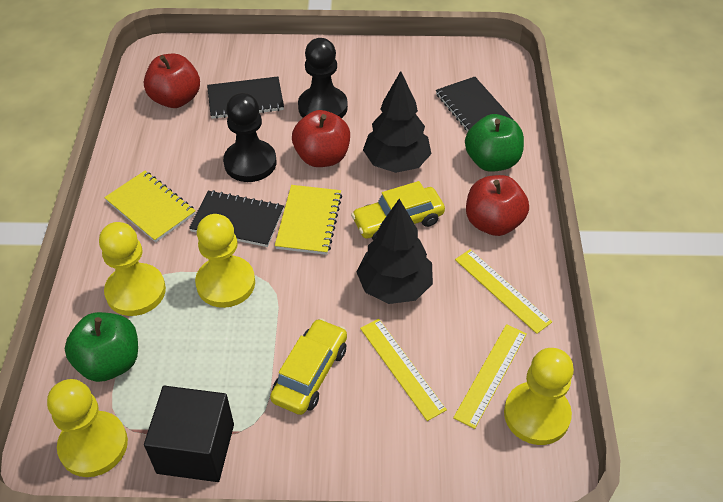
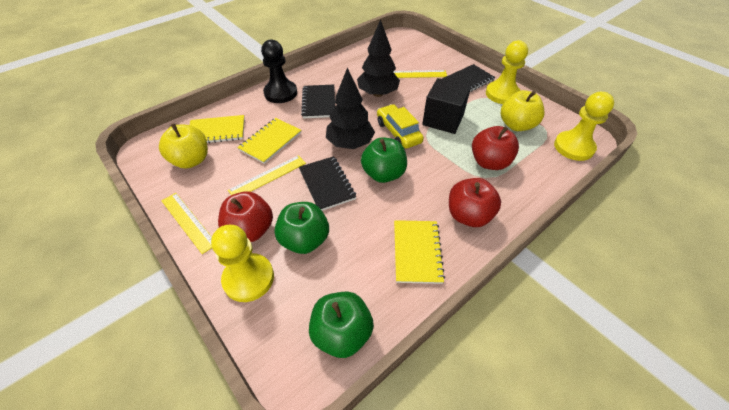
black pawn: 2 -> 1
green apple: 2 -> 3
yellow apple: 0 -> 2
yellow car: 2 -> 1
yellow notebook: 2 -> 3
yellow pawn: 4 -> 3

